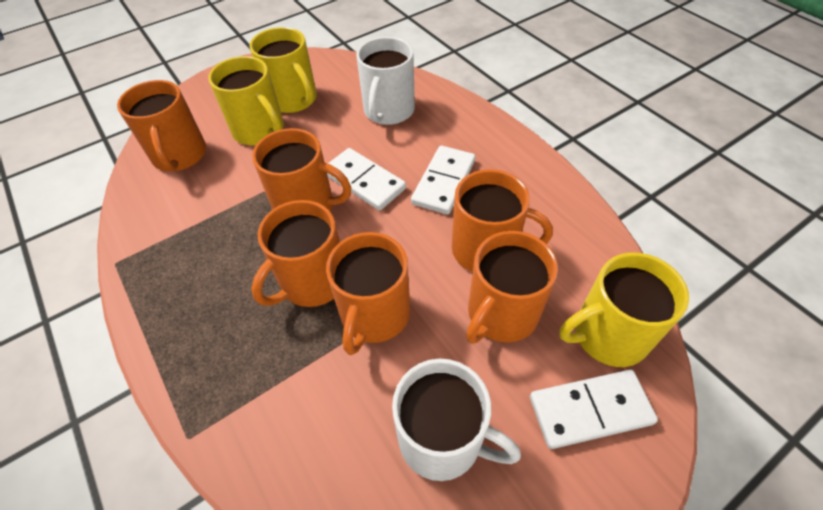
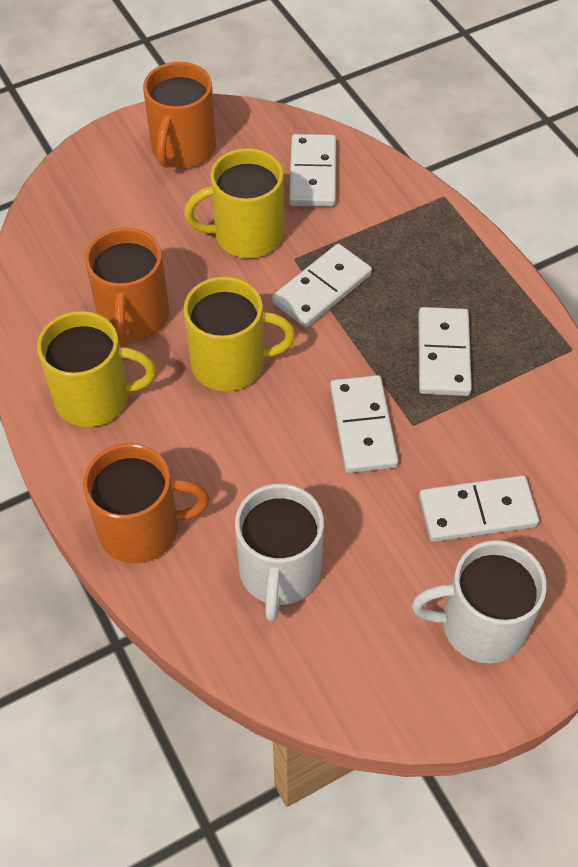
orange mug: 6 -> 3
white domino: 3 -> 5

